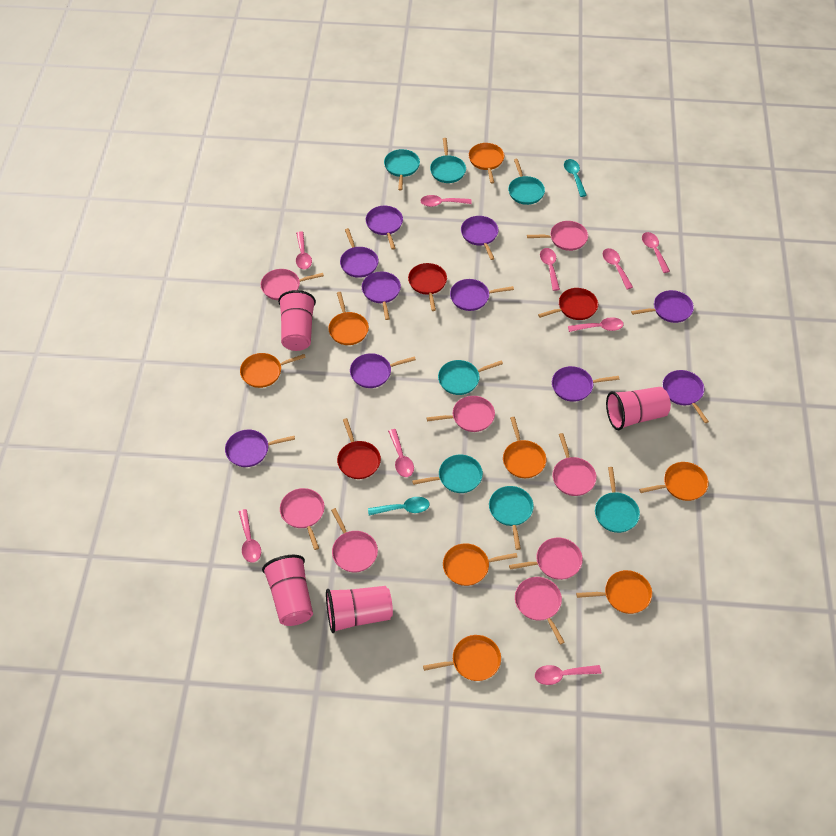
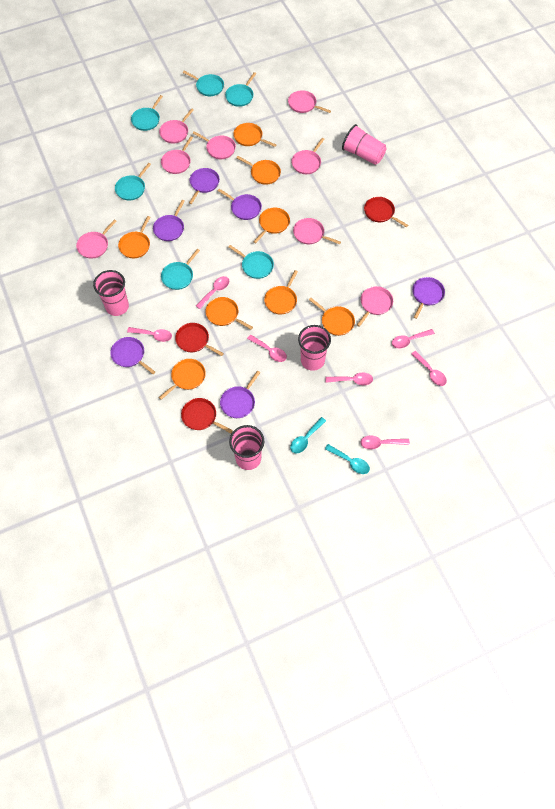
pink spoon: 9 -> 7
purple pan: 10 -> 6
turquoise pan: 7 -> 6

